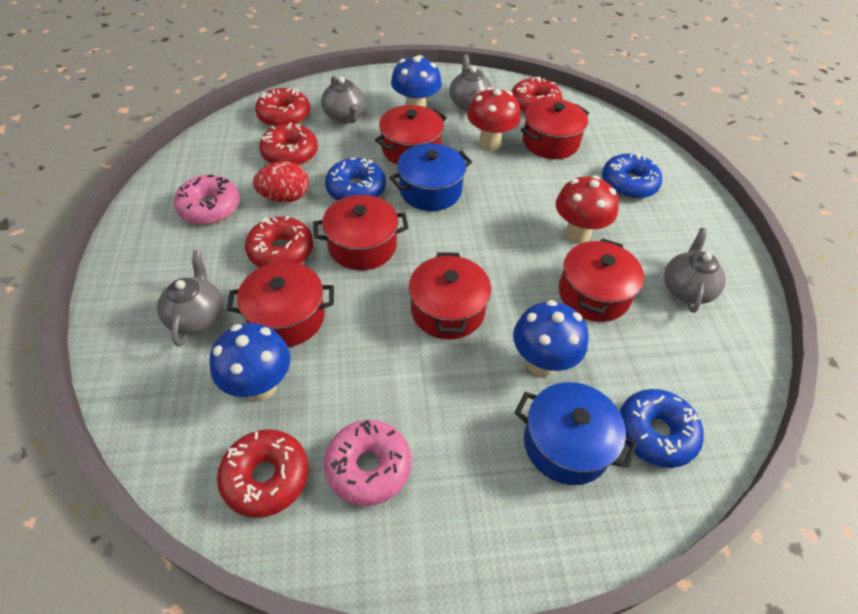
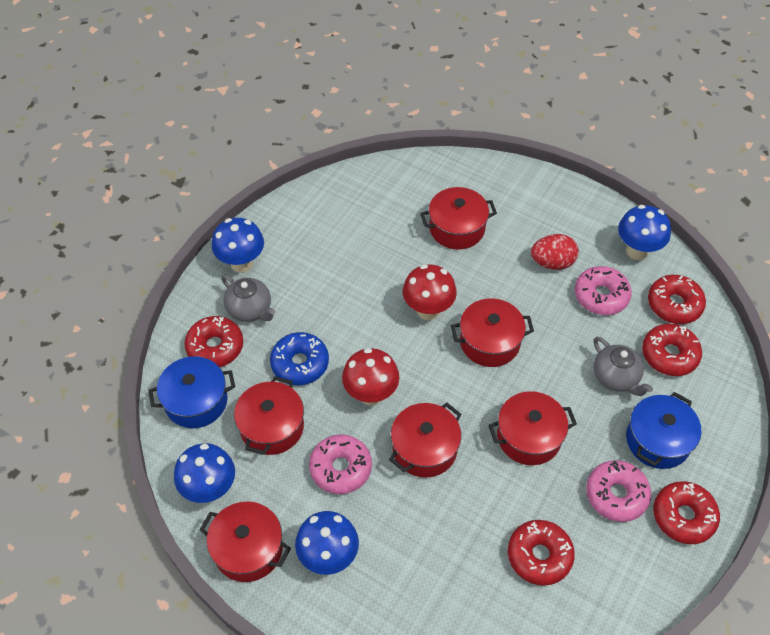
blue donut: 3 -> 1
blue mushroom: 3 -> 4
grey teapot: 4 -> 2
pink donut: 2 -> 3

